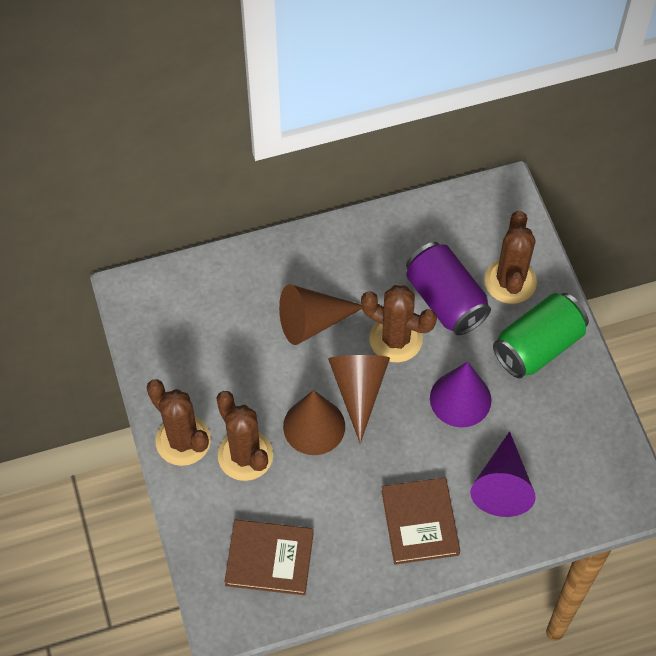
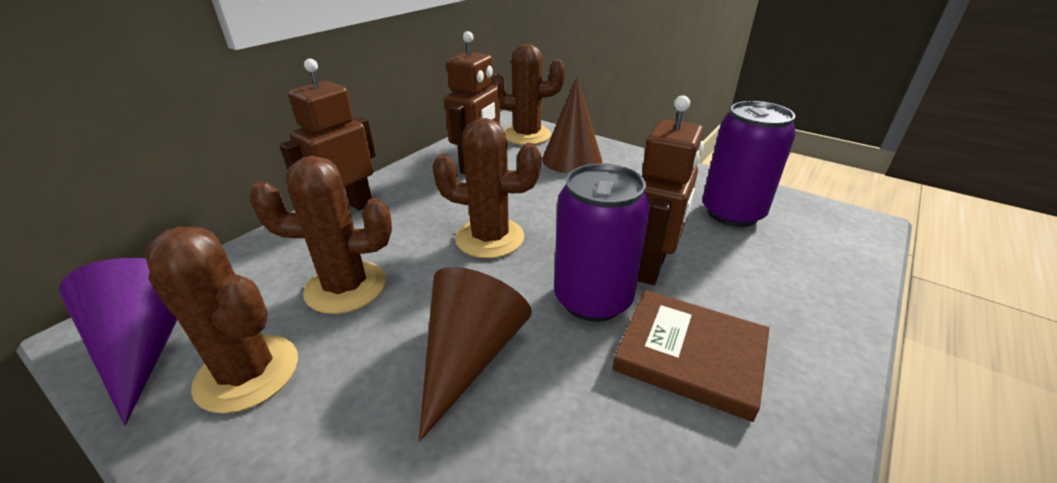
brown book: 2 -> 1
brown cone: 3 -> 2
brown robot: 0 -> 3
green can: 1 -> 0
purple can: 1 -> 2
purple cone: 2 -> 1

